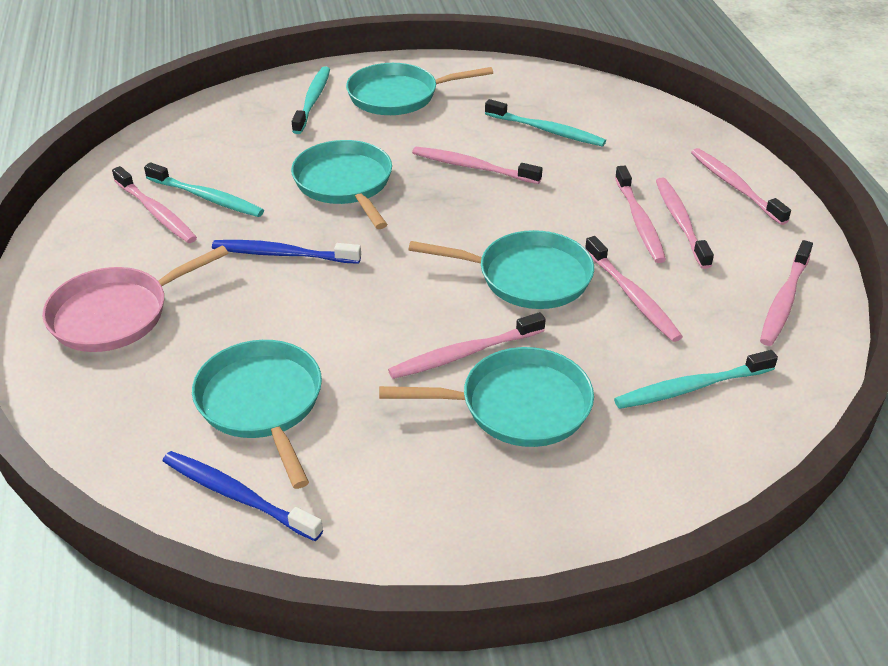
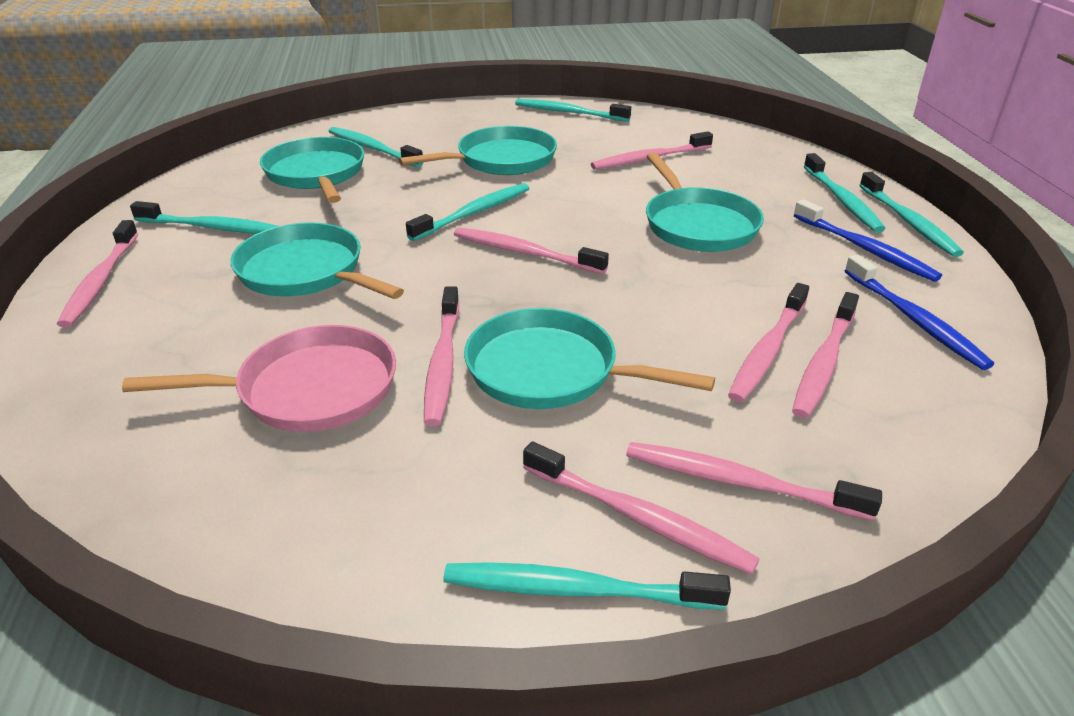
turquoise toothbrush: 4 -> 7

